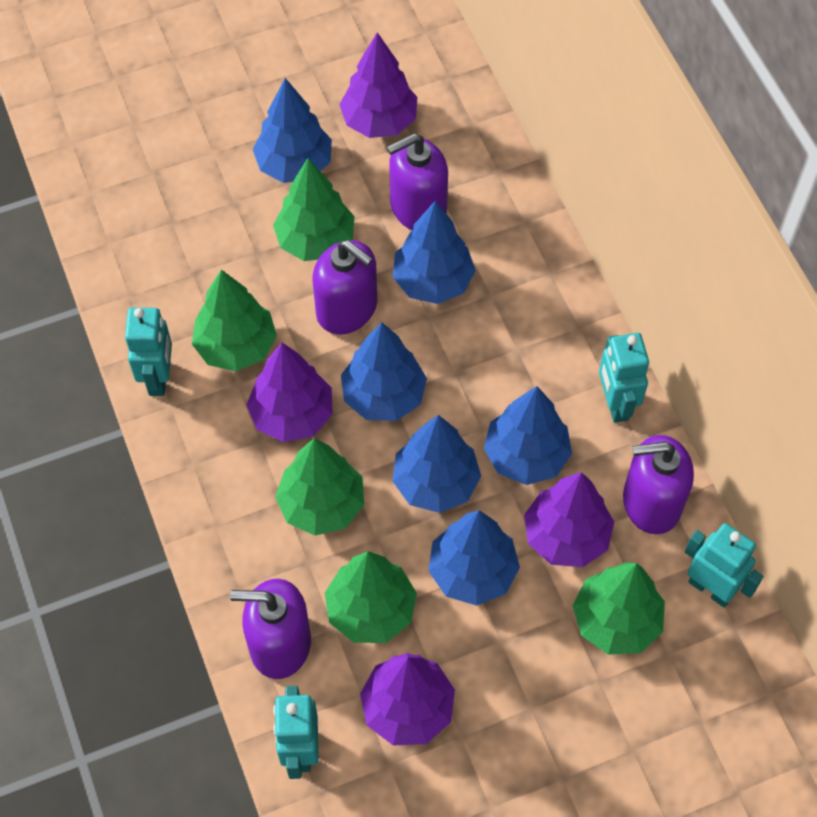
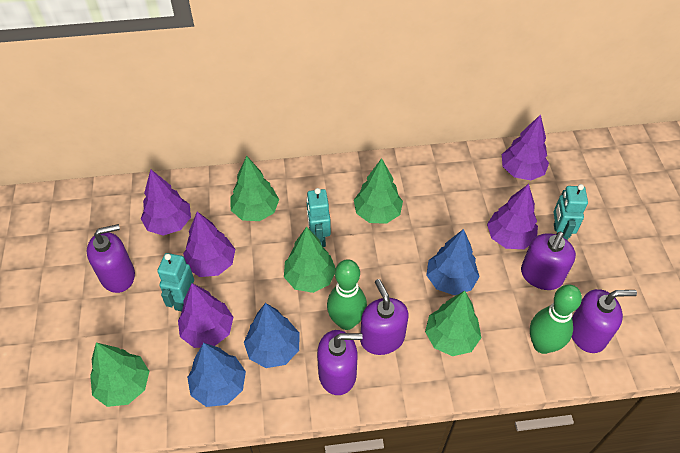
blue tree: 6 -> 3
green bowling pin: 0 -> 2
purple soap dispenser: 4 -> 5
purple tree: 4 -> 5
turquoise robot: 4 -> 3

